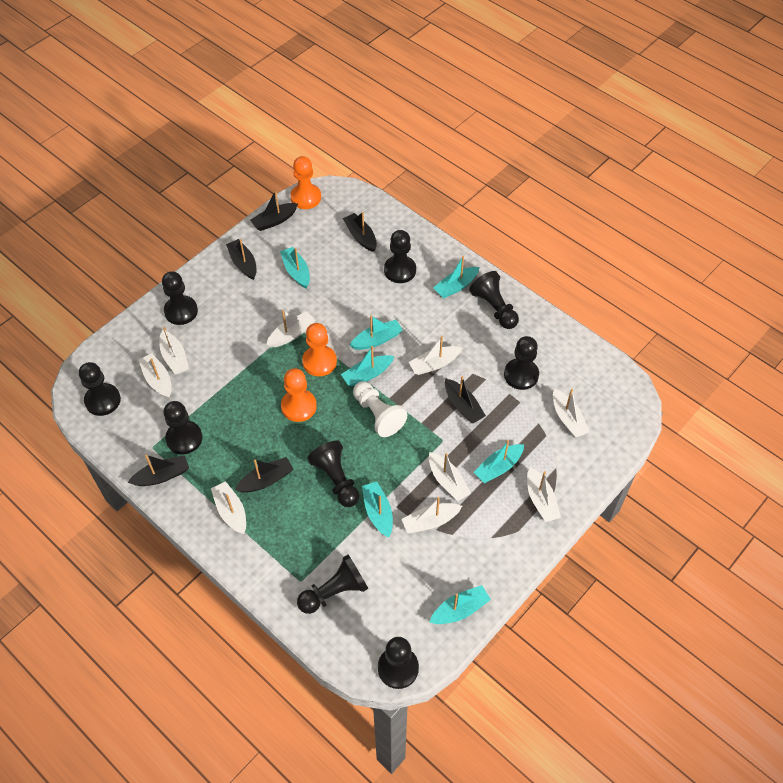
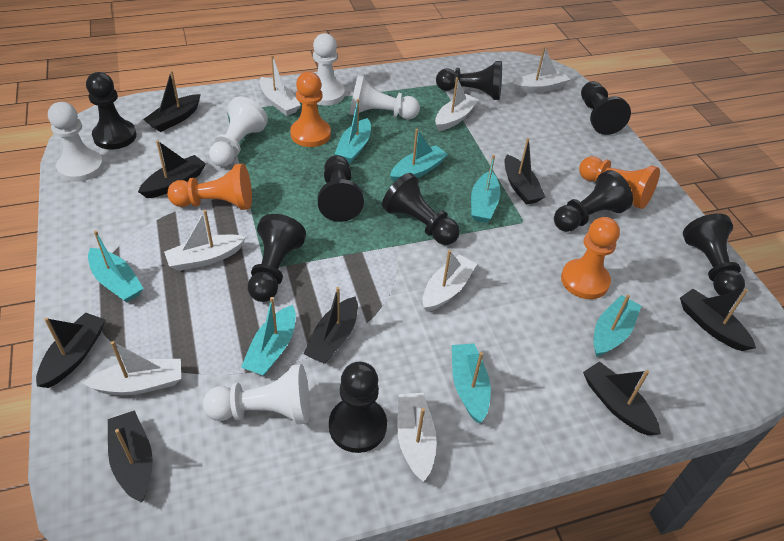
black boat: 6 -> 8
orange pawn: 3 -> 4
white boat: 9 -> 7
white pawn: 1 -> 5

